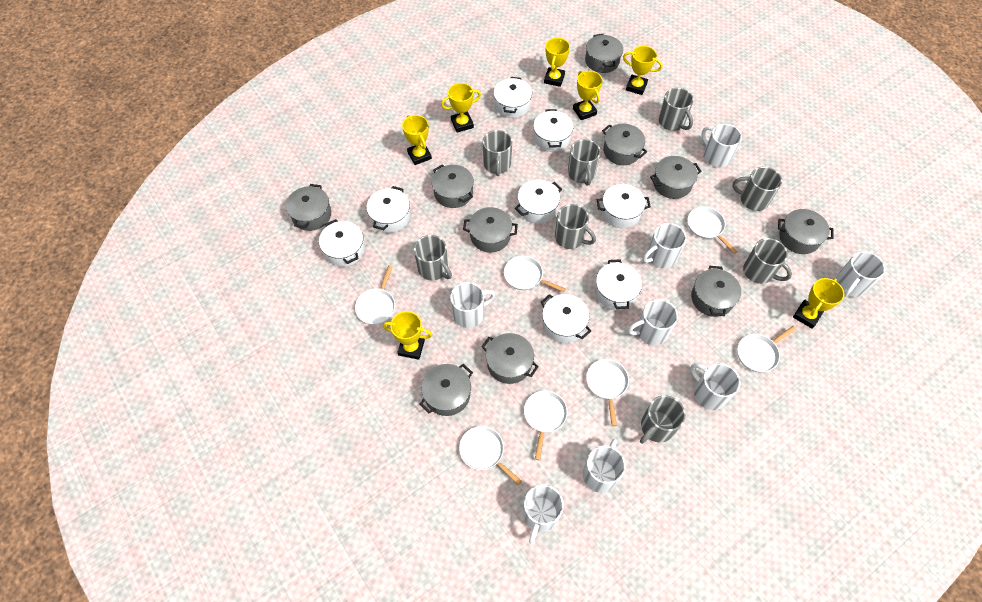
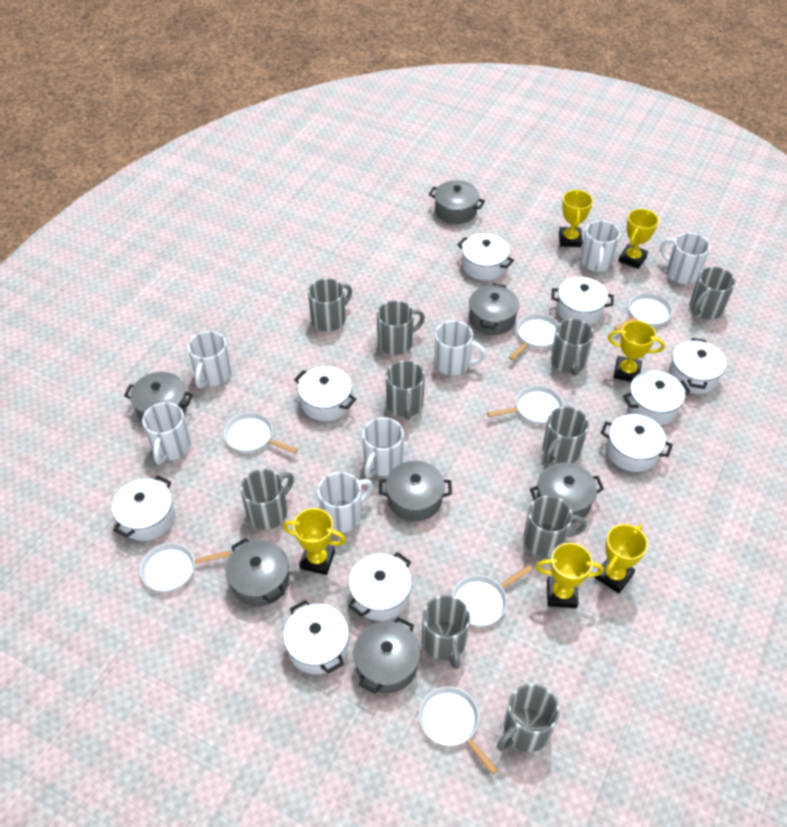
grey mug: 8 -> 10
grey pot: 10 -> 7
white mug: 8 -> 7
white pot: 8 -> 9
yellow trophy: 7 -> 6

